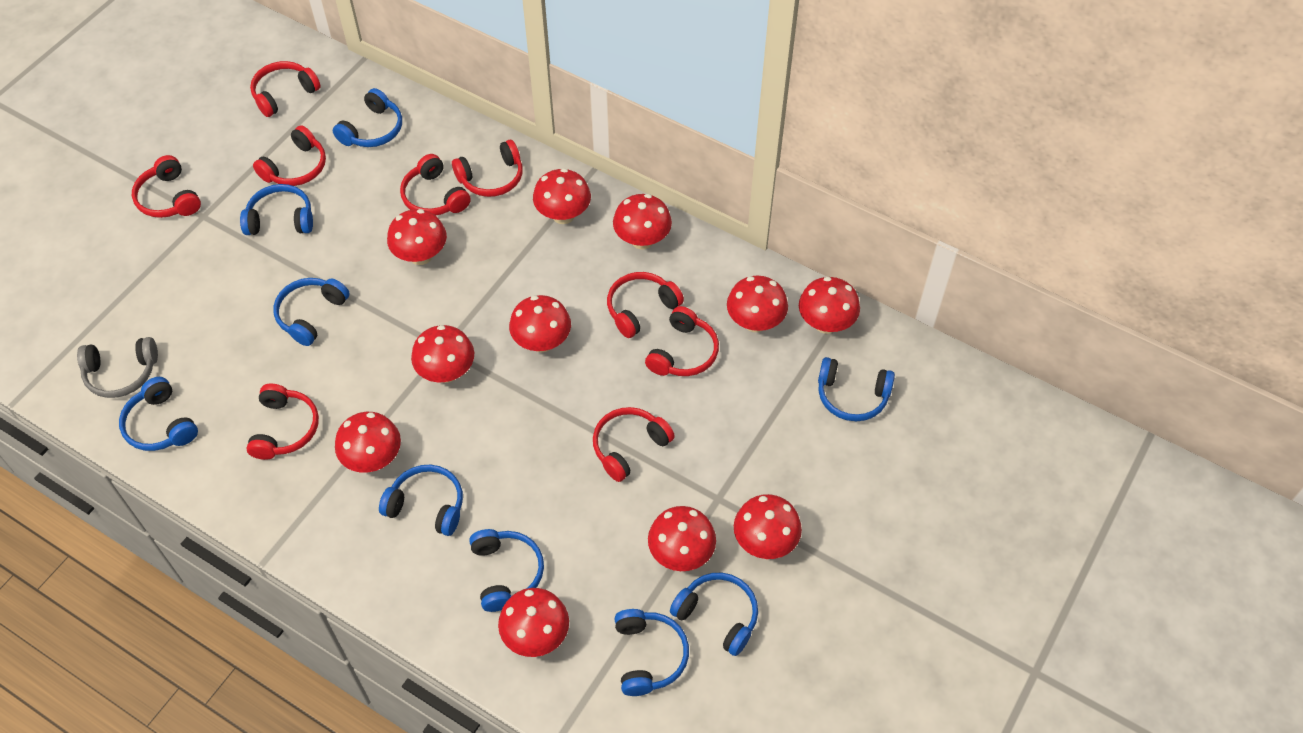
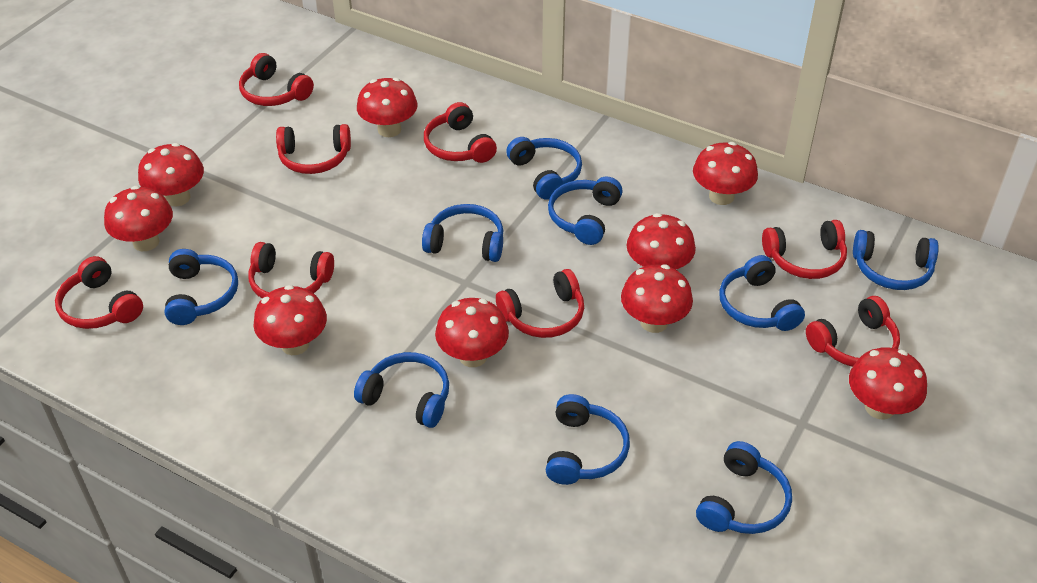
grey headphones: 1 -> 0
red headphones: 9 -> 8
red mushroom: 11 -> 9

